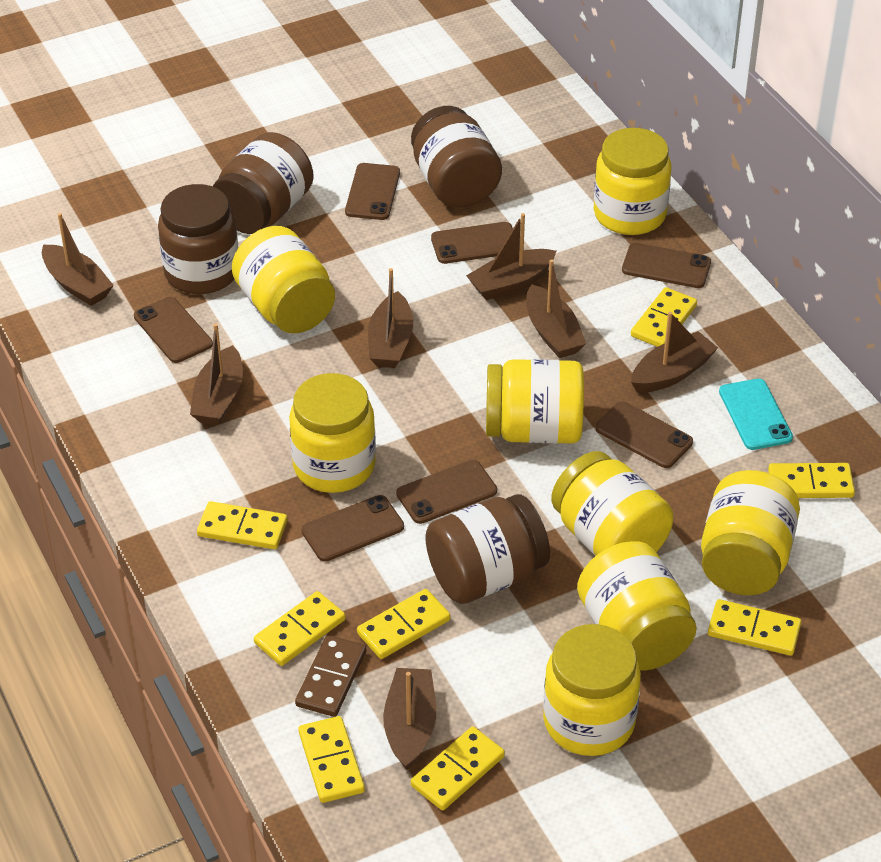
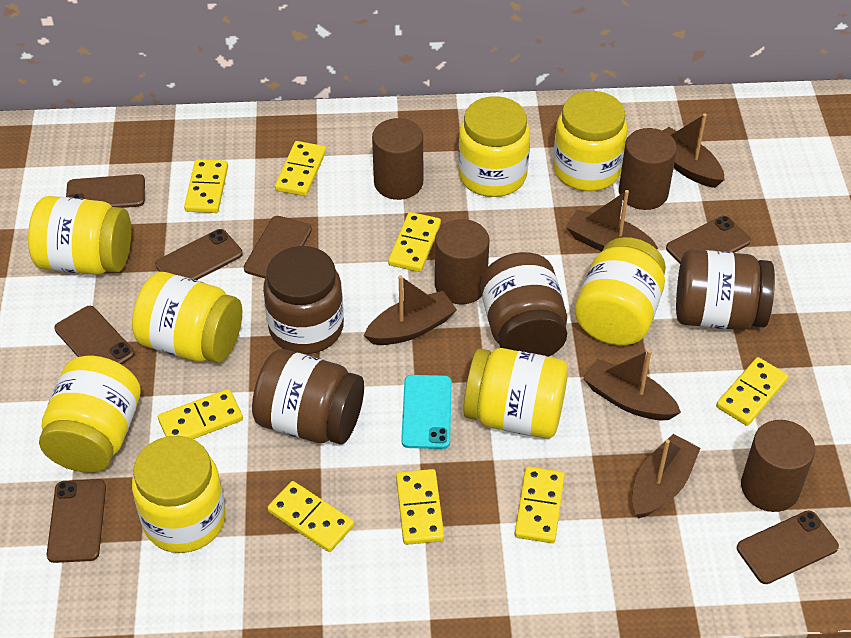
brown boat: 7 -> 5
brown cylinder: 0 -> 4
brown domino: 1 -> 0

